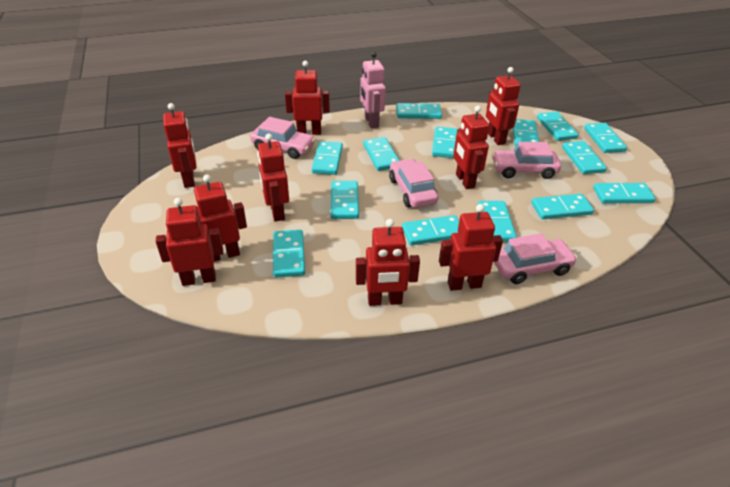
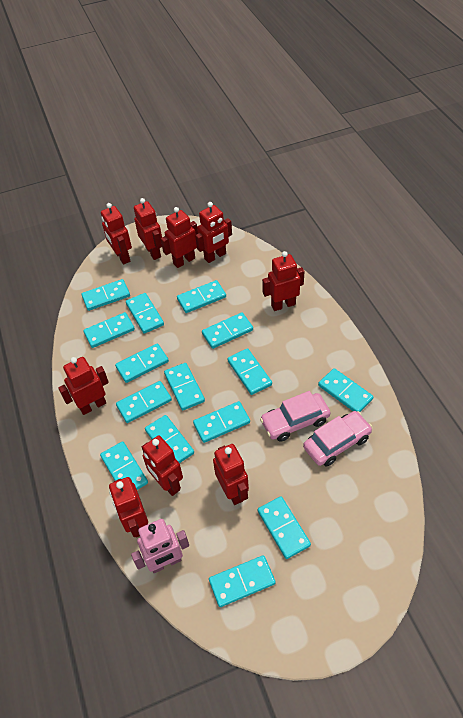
pink car: 4 -> 2
turquoise domino: 14 -> 15

